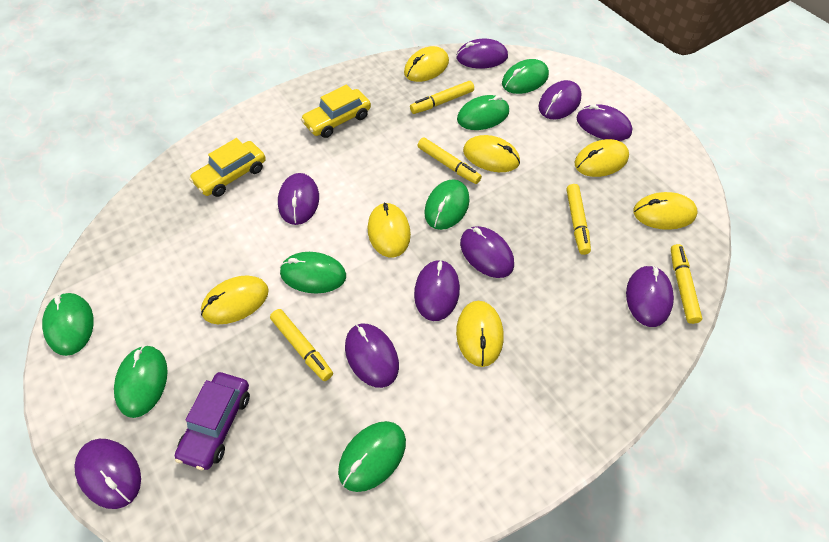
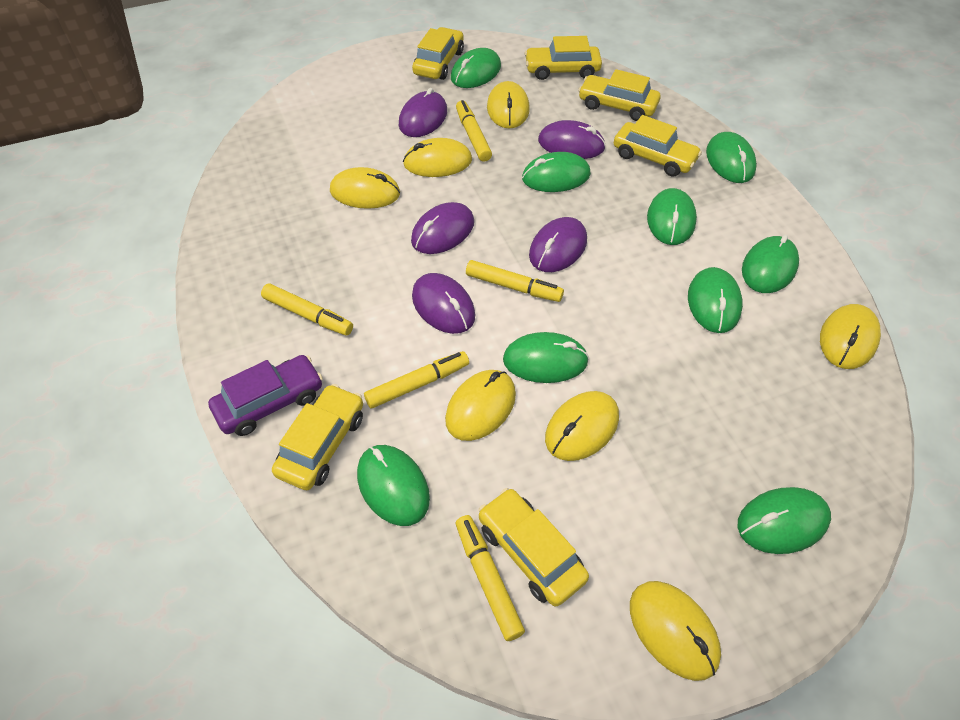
green mouse: 7 -> 9
purple mouse: 9 -> 5
yellow car: 2 -> 6

